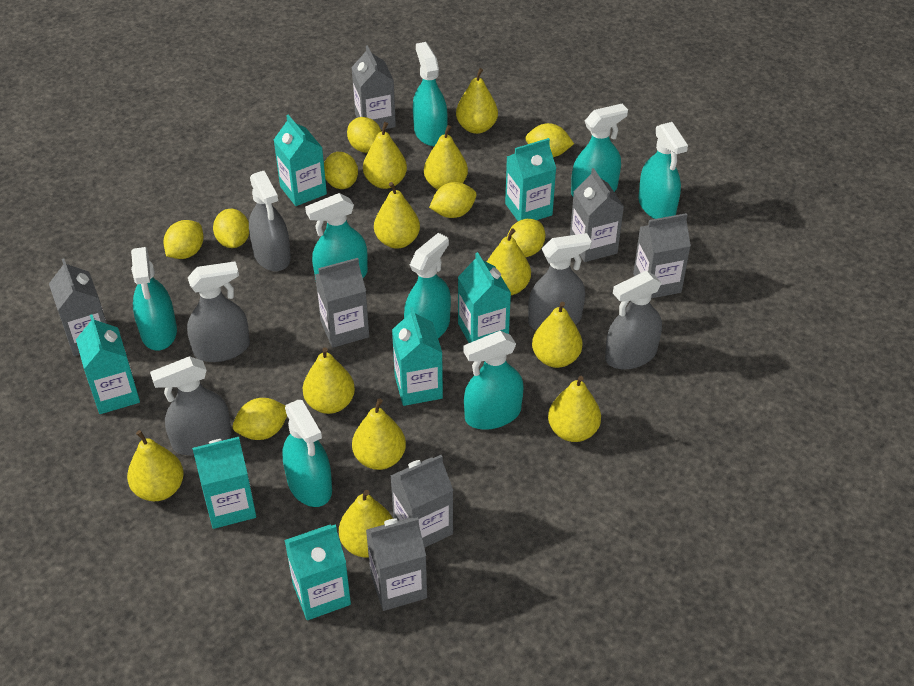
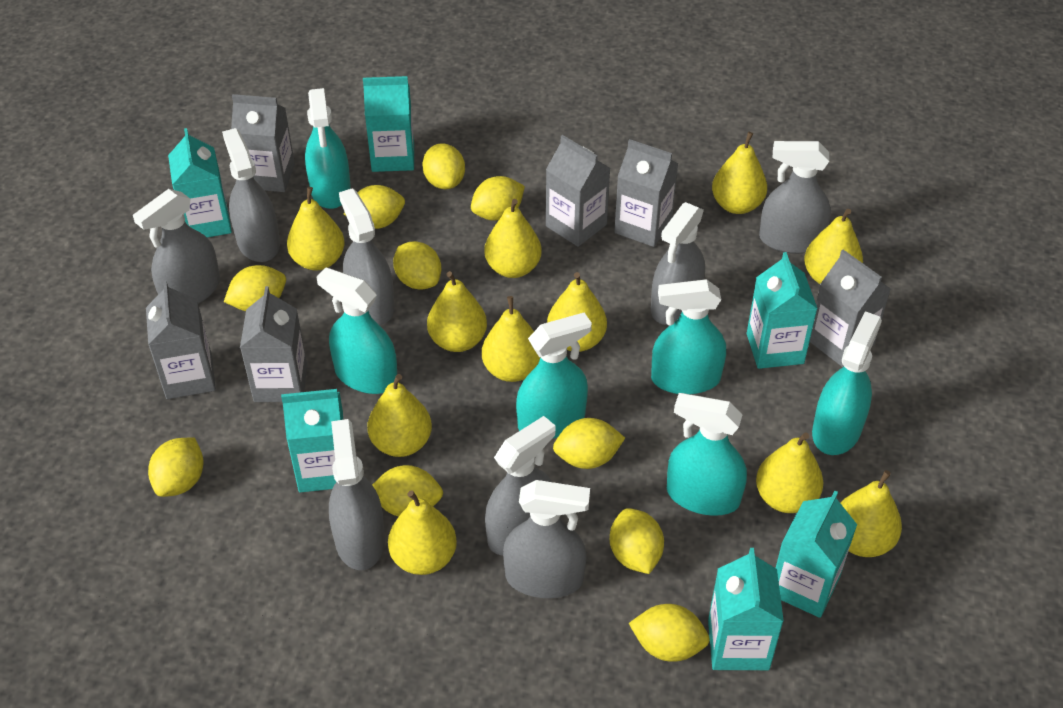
grey carton: 7 -> 6
grey spray bottle: 5 -> 8
turquoise carton: 7 -> 6
turquoise spray bottle: 8 -> 6
yellow lemon: 8 -> 10

